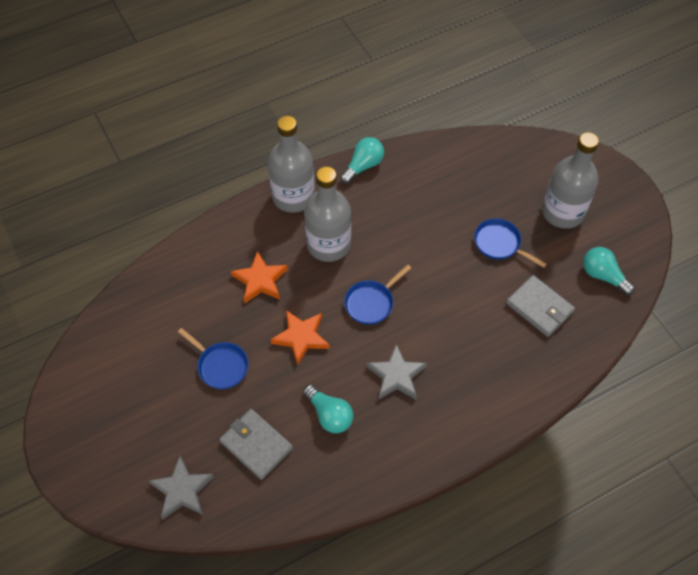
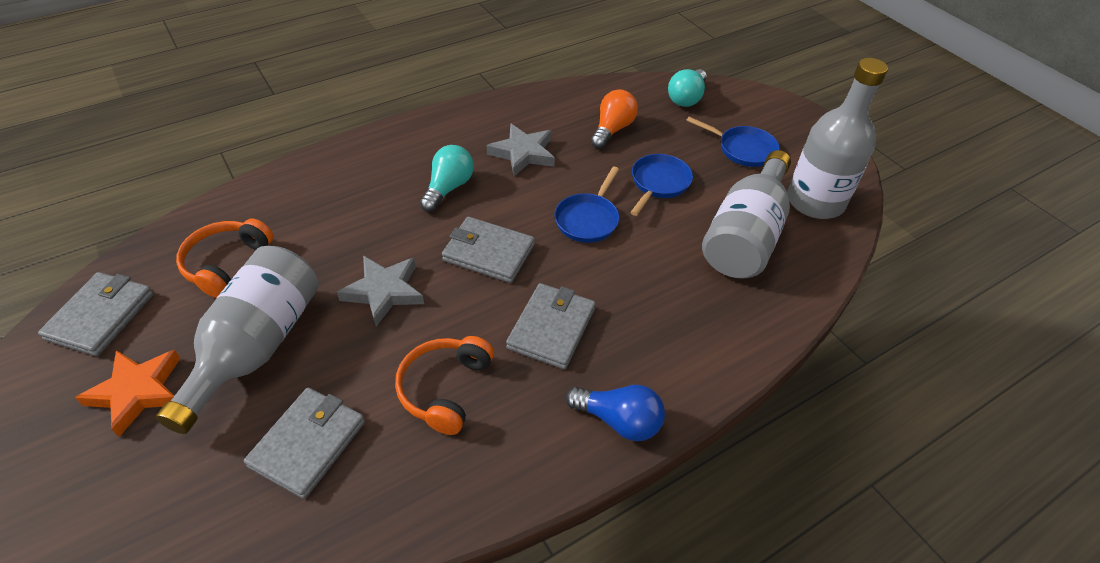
blue light bulb: 0 -> 1
grey wallet: 2 -> 4
orange headphones: 0 -> 2
orange light bulb: 0 -> 1
orange star: 2 -> 1
turquoise light bulb: 3 -> 2

